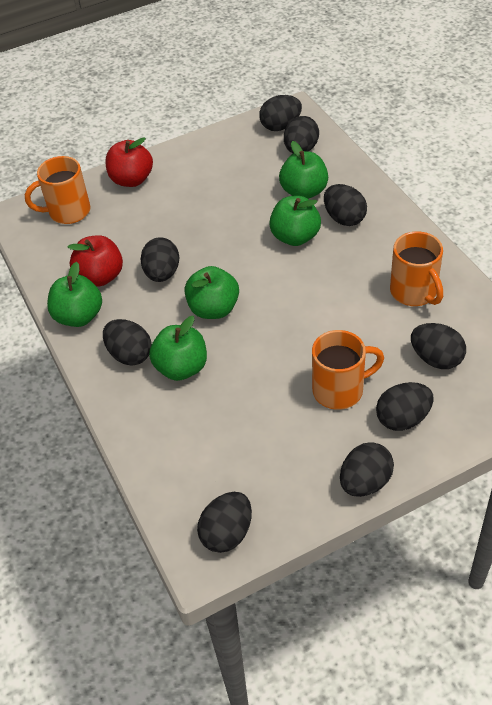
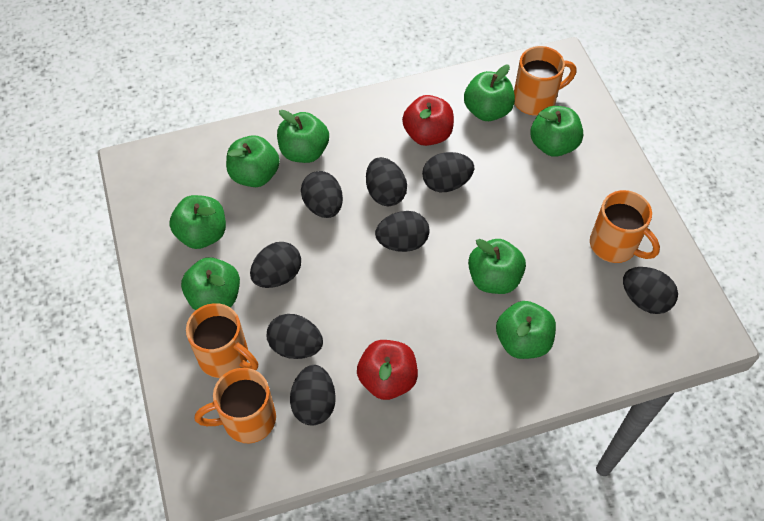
black egg: 9 -> 8
green apple: 5 -> 8
orange mug: 3 -> 4

